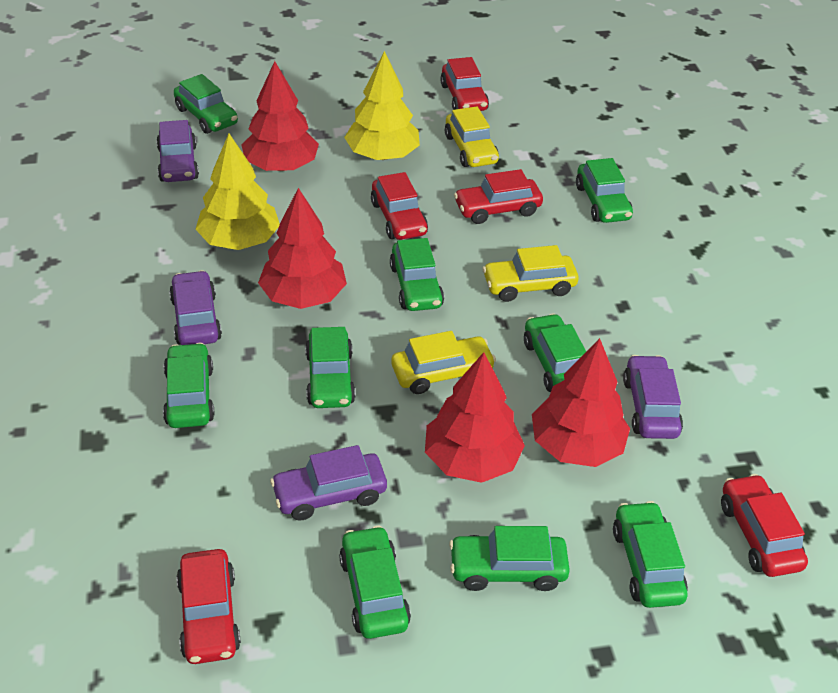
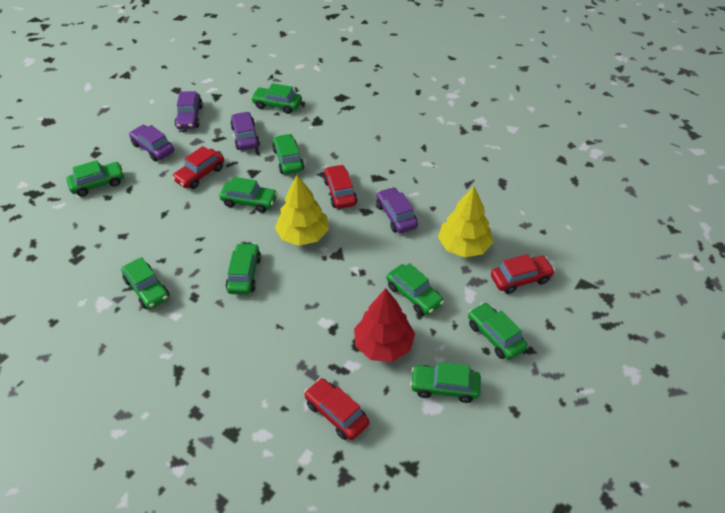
red car: 5 -> 4
red tree: 4 -> 1
yellow car: 3 -> 0

